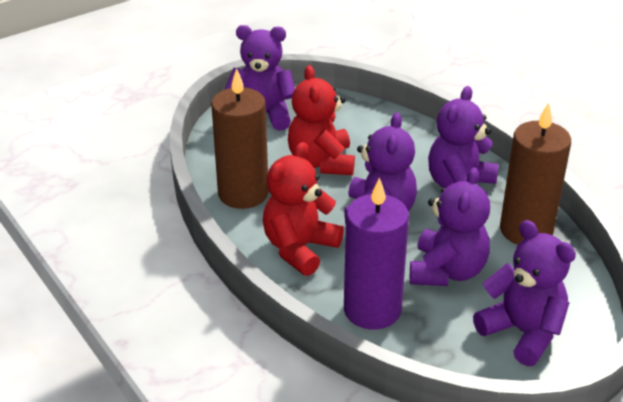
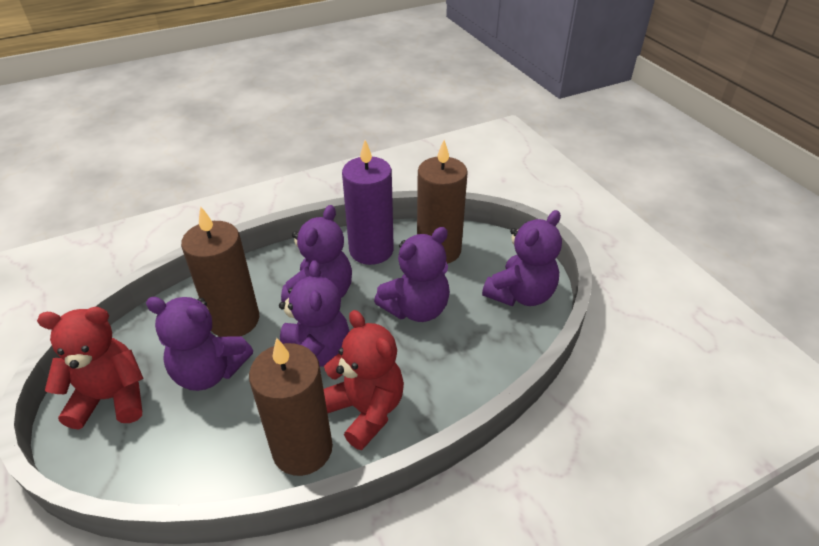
brown candle: 2 -> 3

